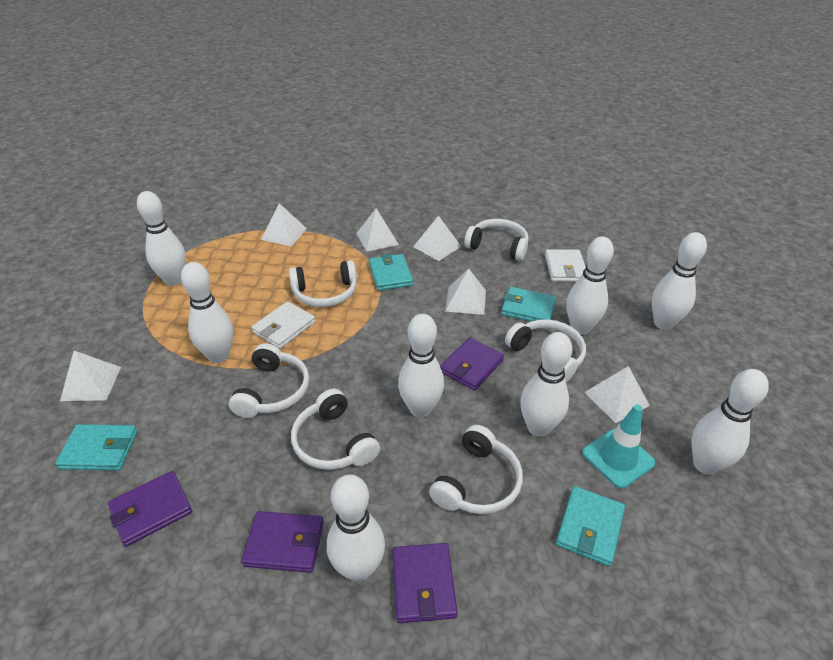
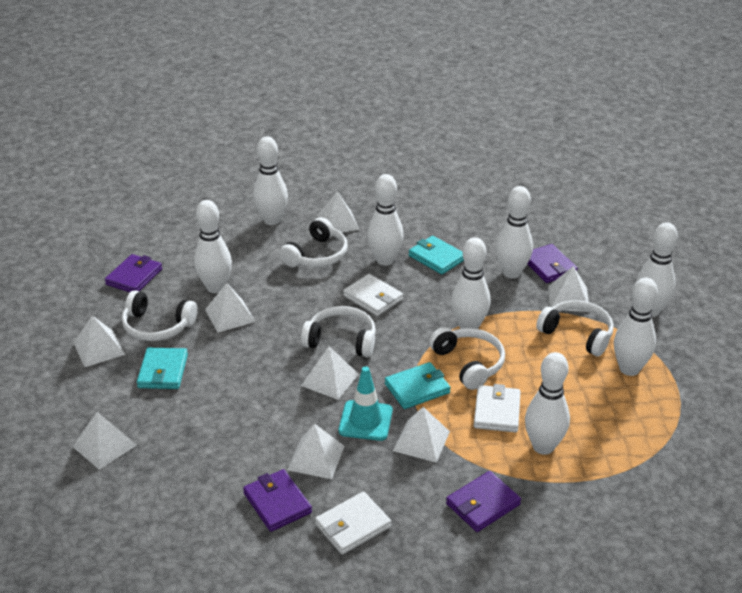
turquoise wallet: 4 -> 3
white headphones: 6 -> 5
white pyramid: 6 -> 8
white wallet: 2 -> 3

